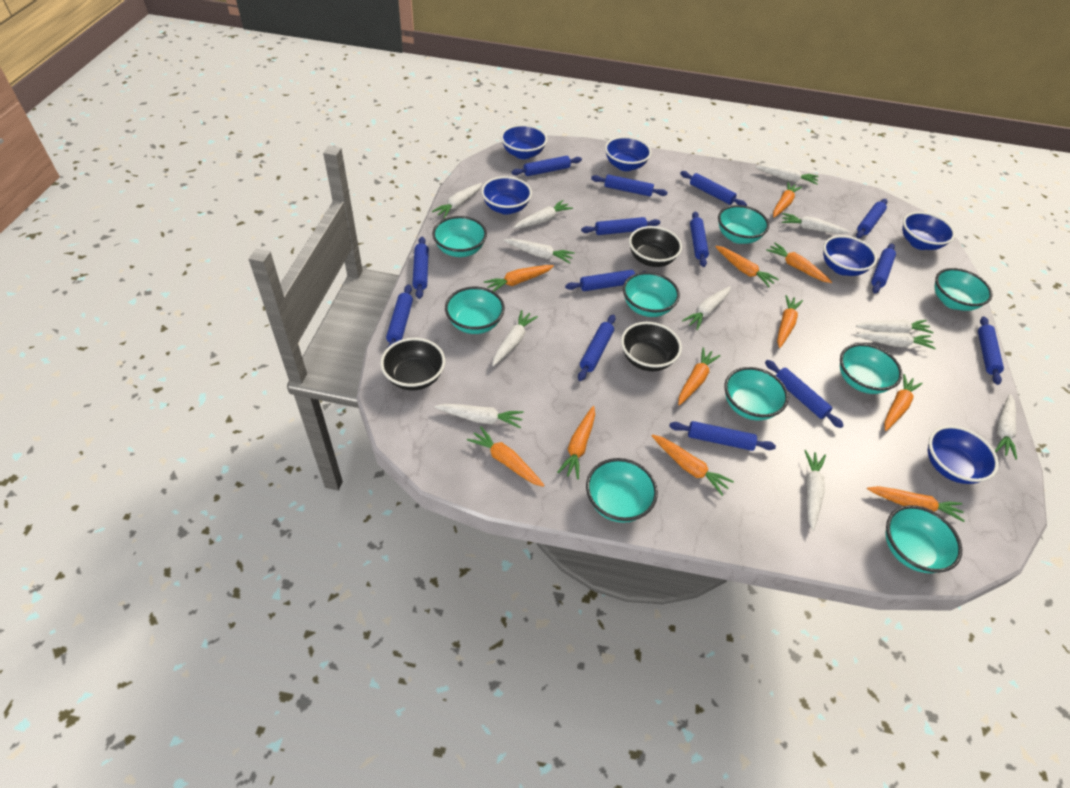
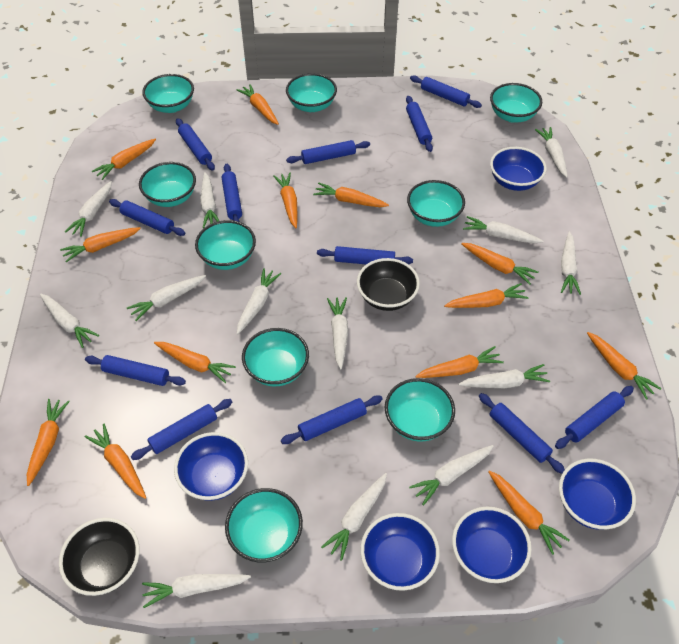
black bowl: 3 -> 2
blue bowl: 6 -> 5
blue rolling pin: 14 -> 12
orange carrot: 11 -> 13
white carrot: 12 -> 13

